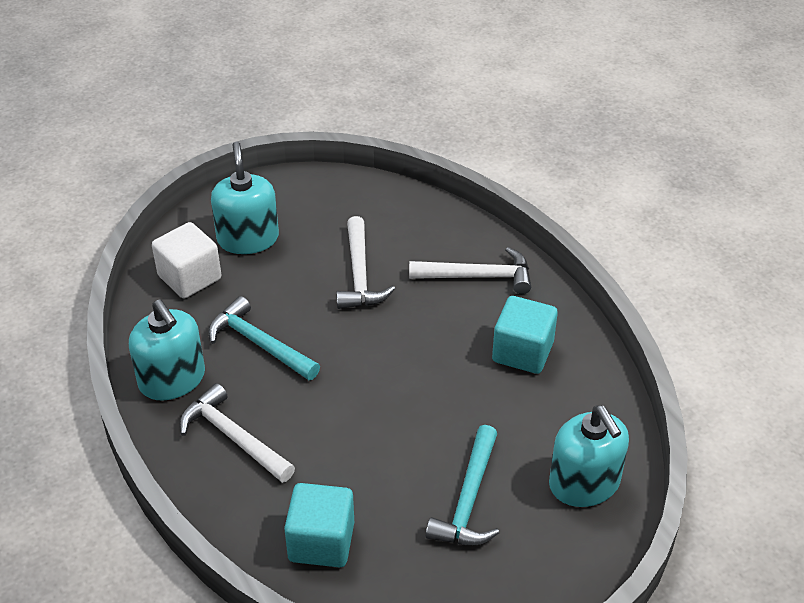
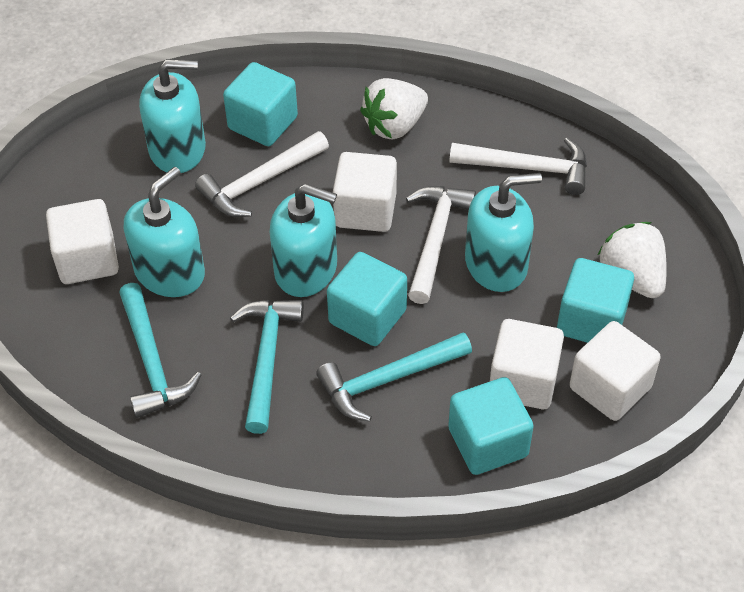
turquoise cube: 2 -> 4
turquoise hammer: 2 -> 3
turquoise soap dispenser: 3 -> 4
white cube: 1 -> 4
white strawberry: 0 -> 2

